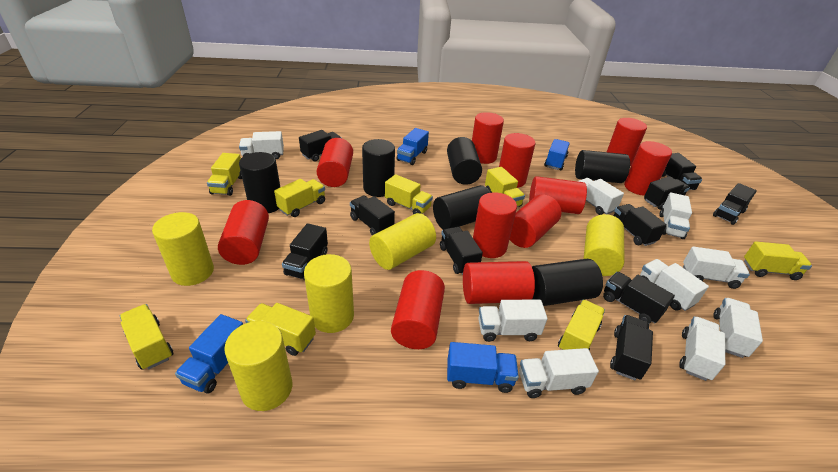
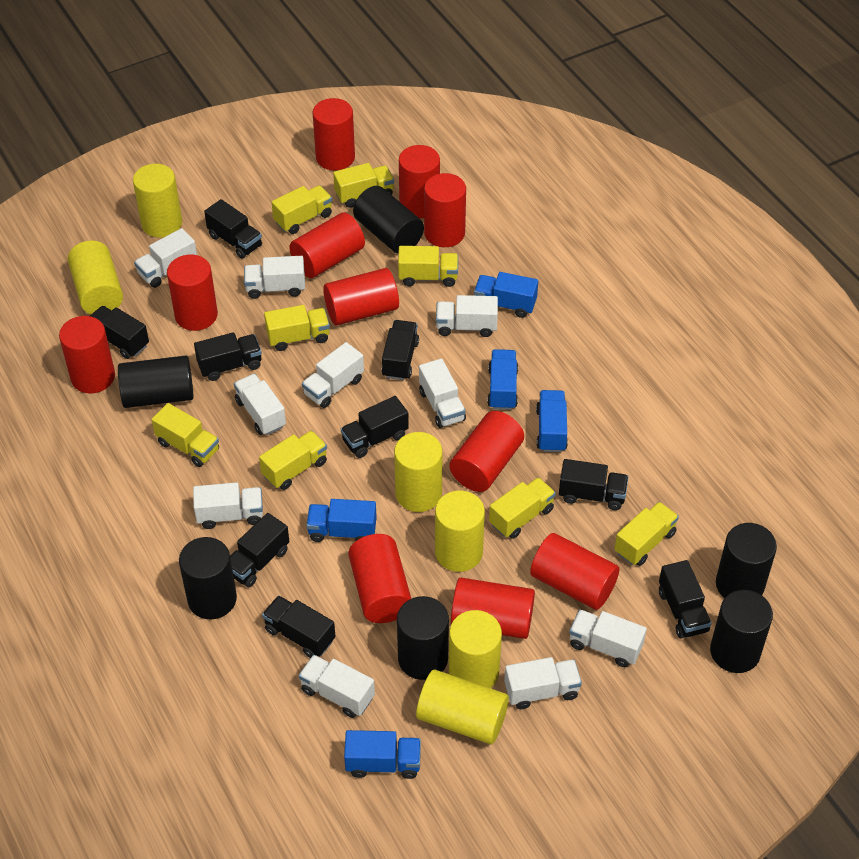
black truck: 10 -> 9
blue truck: 4 -> 5
white truck: 9 -> 10
yellow cylinder: 5 -> 6

